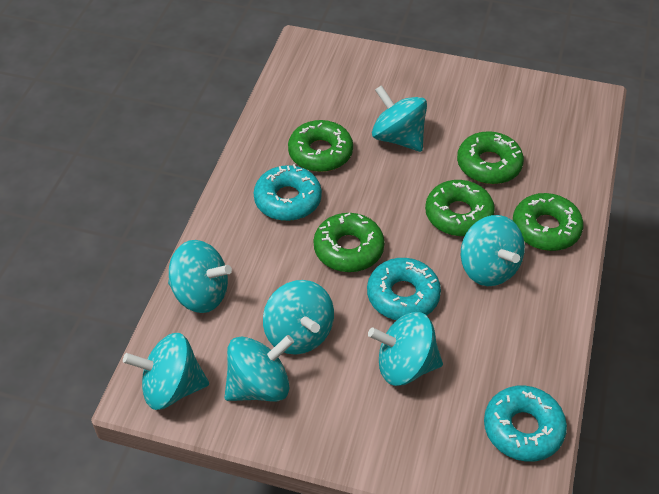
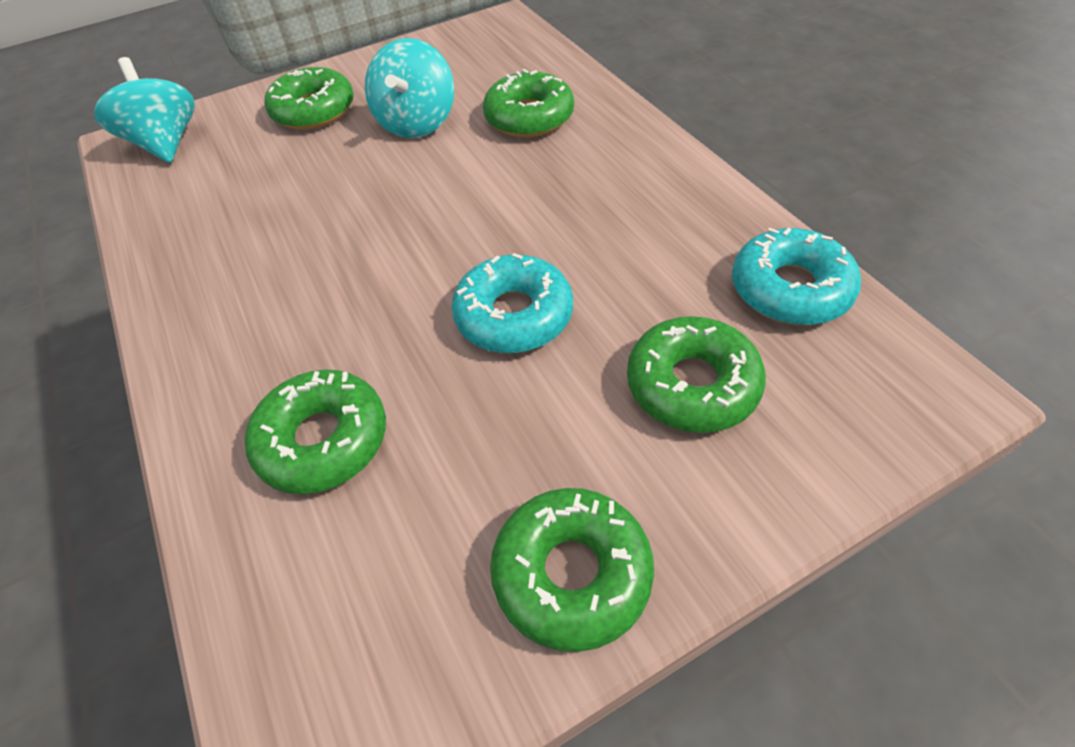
turquoise donut: 3 -> 2
turquoise spinning top: 7 -> 2

